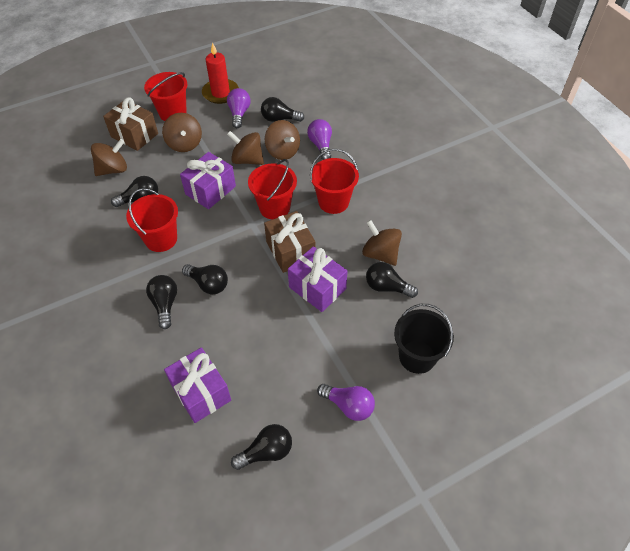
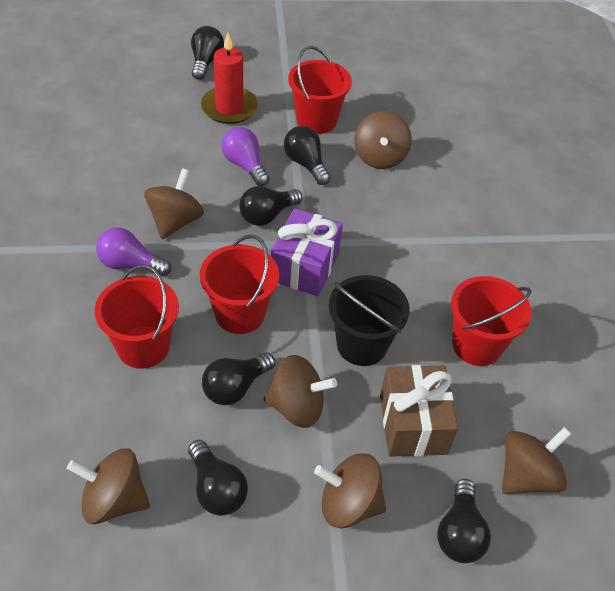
brown gift: 2 -> 1
brown spinning top: 5 -> 6
purple gift: 3 -> 1
purple light bulb: 3 -> 2

